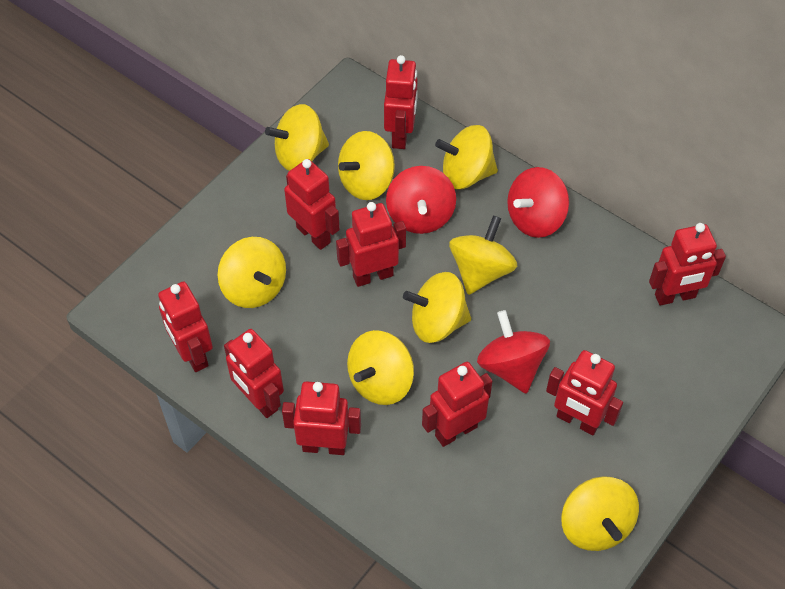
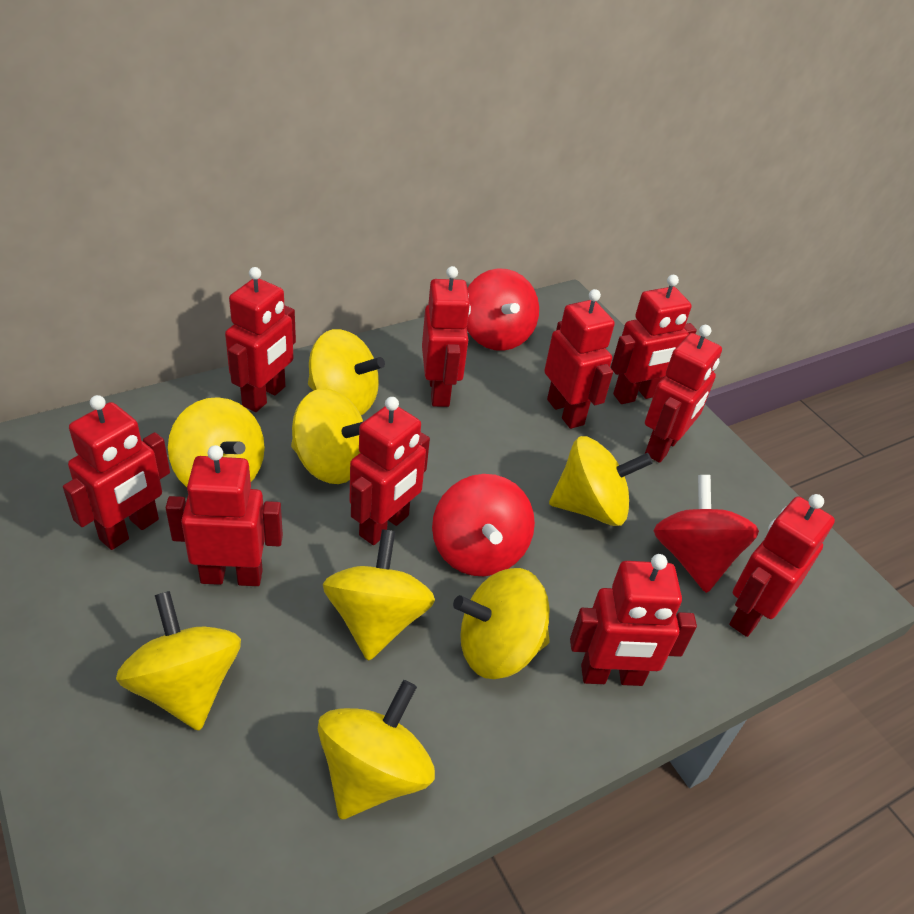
red robot: 9 -> 10

